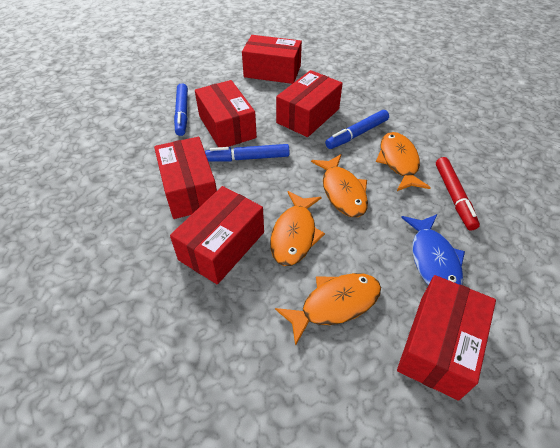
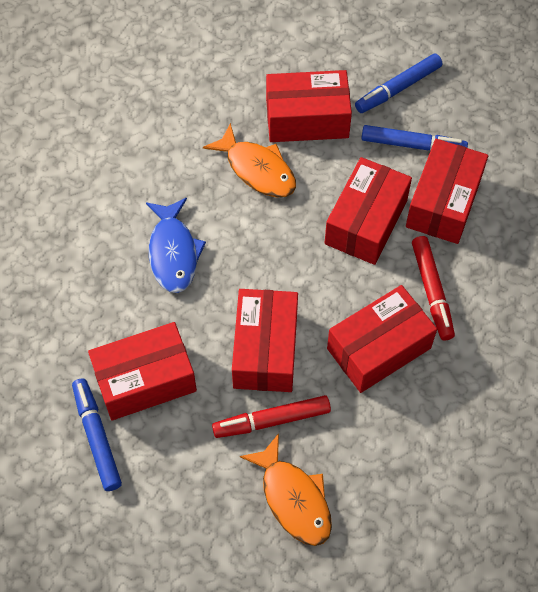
orange fish: 4 -> 2
red marker: 1 -> 2

